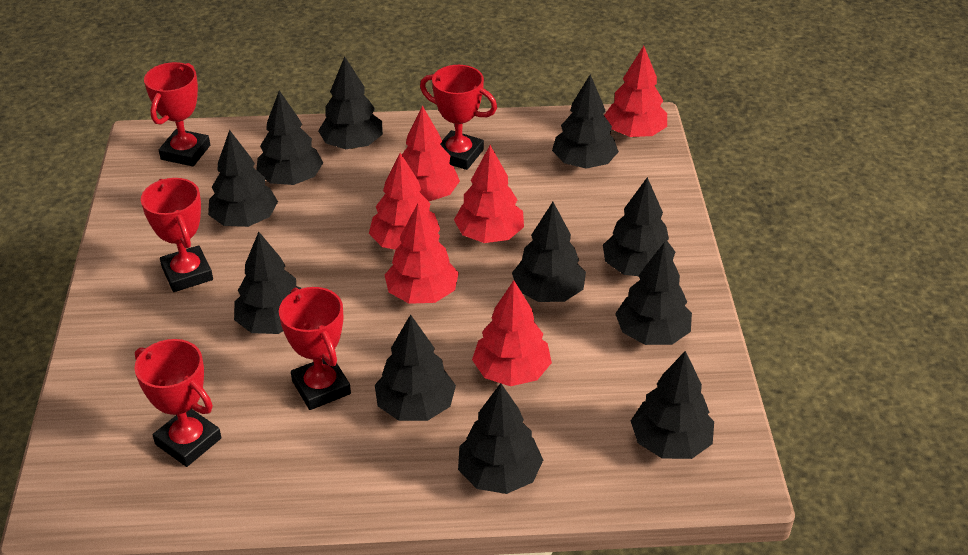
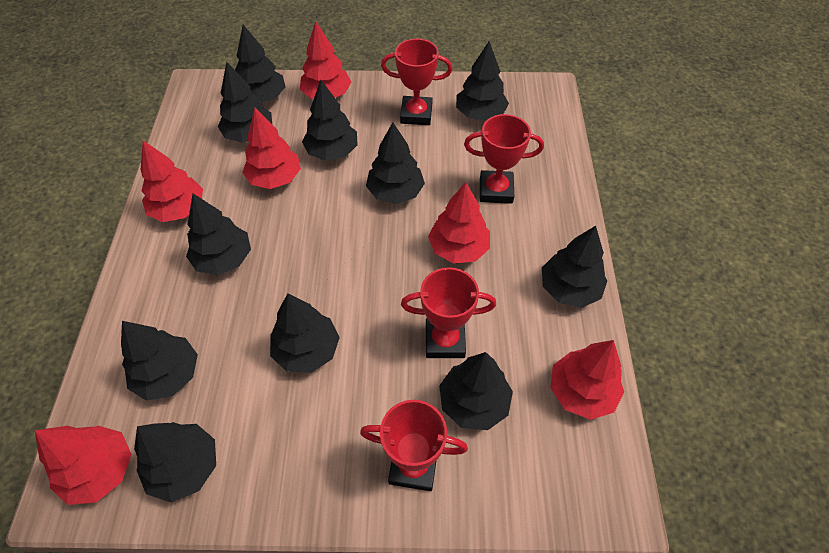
red trophy: 5 -> 4

